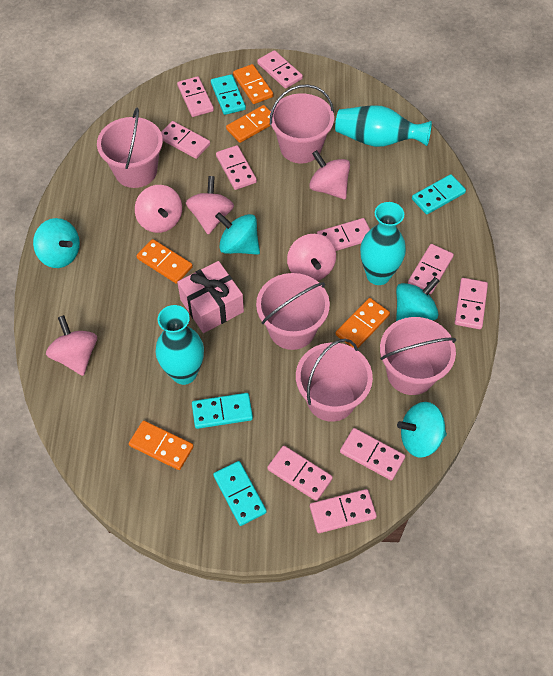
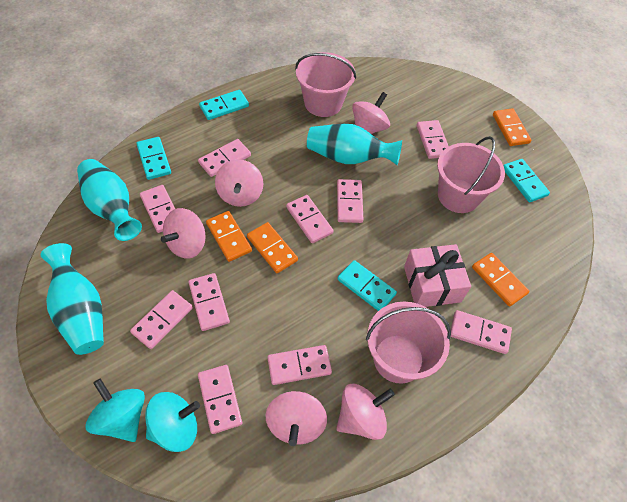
orange domino: 5 -> 4
pink bucket: 5 -> 3
turquoise spinning top: 4 -> 2

